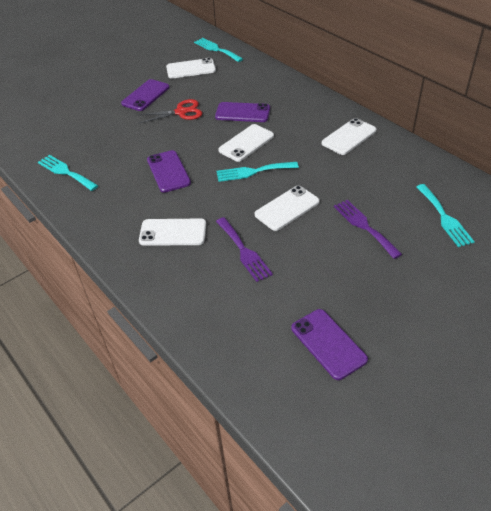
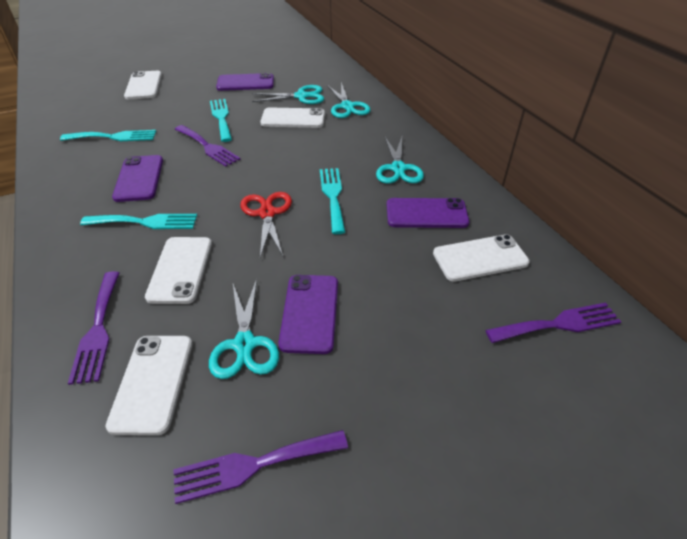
purple fork: 2 -> 4
turquoise scissors: 0 -> 4

